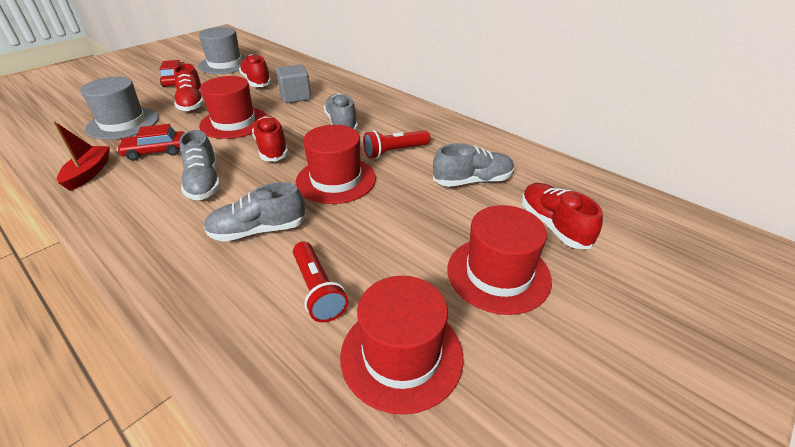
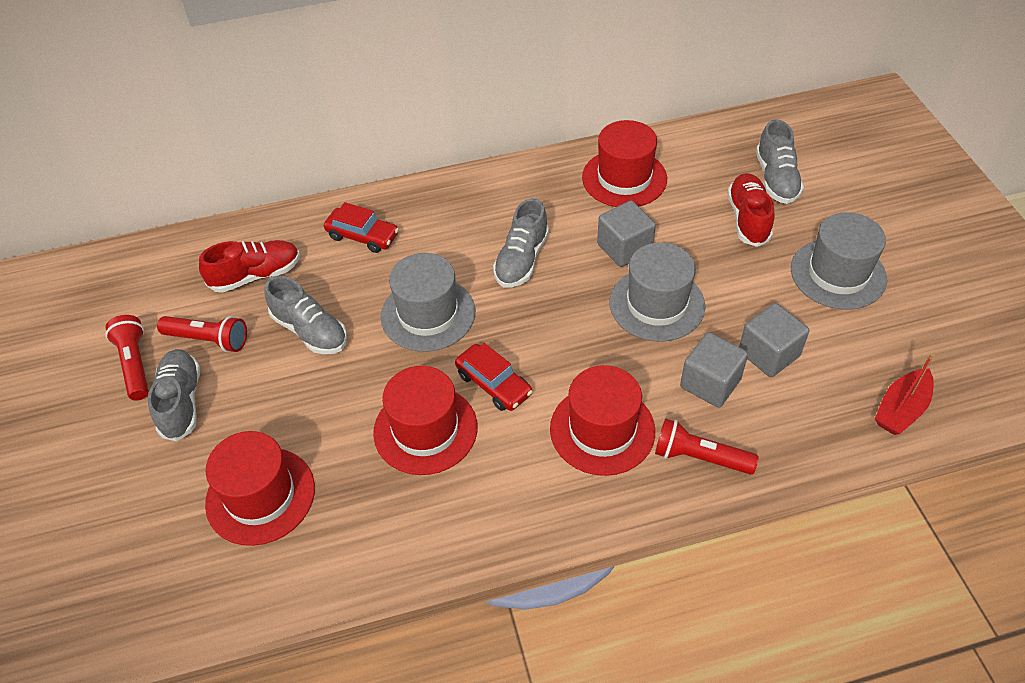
grey cube: 1 -> 3
grey hat: 2 -> 3
red flashlight: 2 -> 3
red shoe: 4 -> 2

